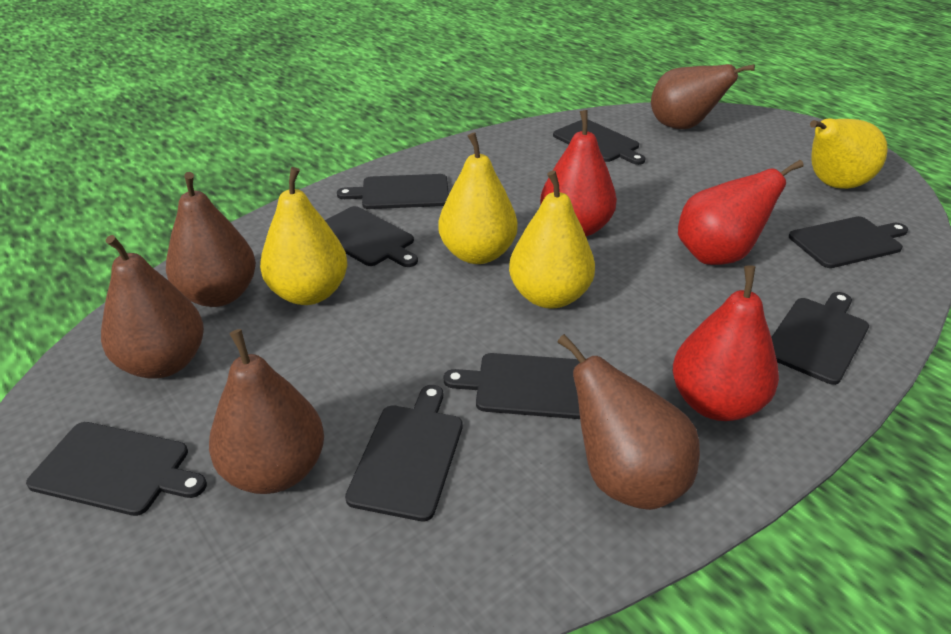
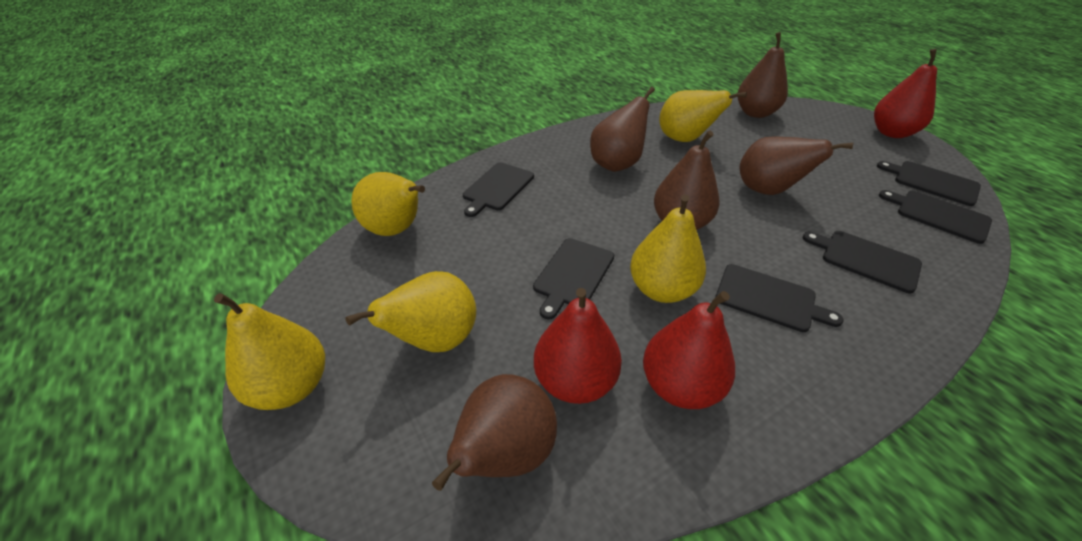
black cutting board: 8 -> 6
yellow pear: 4 -> 5

